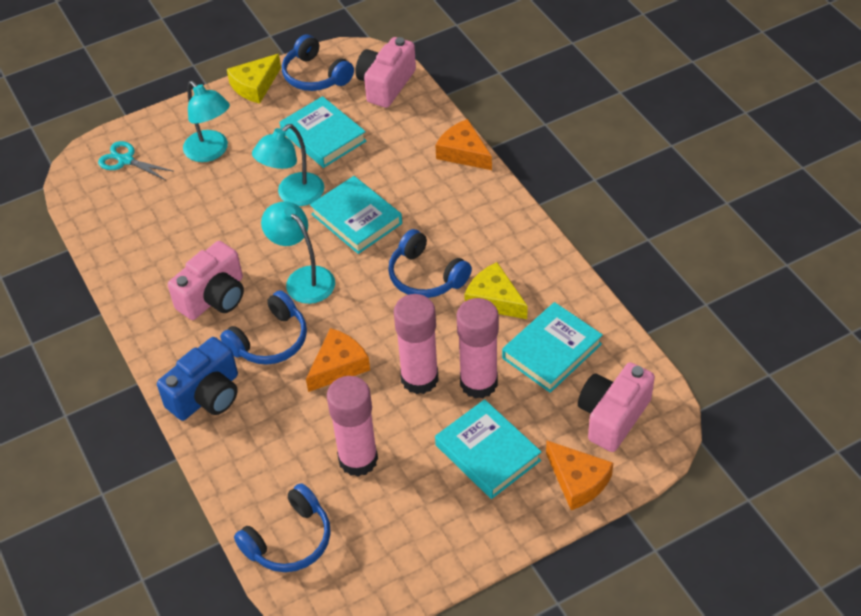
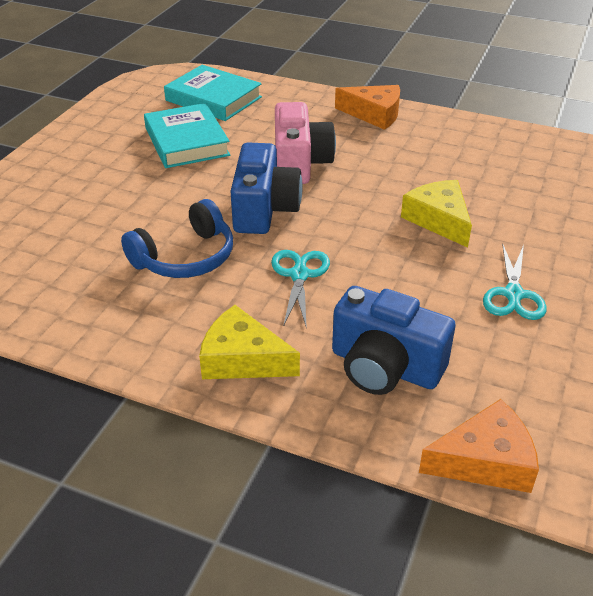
blue camera: 1 -> 2
blue headphones: 4 -> 1
orange cheese: 3 -> 2
pink camera: 3 -> 1
pink glue stick: 3 -> 0
turquoise book: 4 -> 2
turquoise lamp: 3 -> 0
turquoise scissors: 1 -> 2

